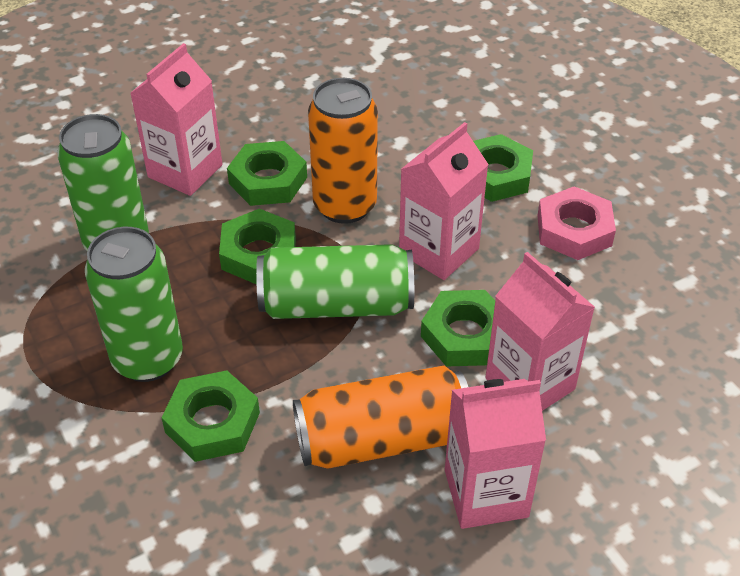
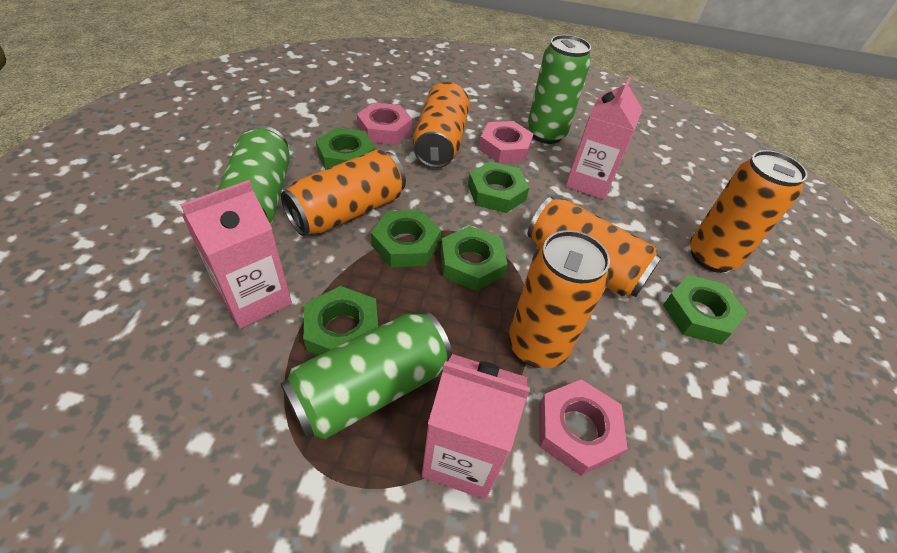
green nut: 5 -> 6
orange can: 2 -> 5
pink carton: 4 -> 3
pink nut: 1 -> 3

